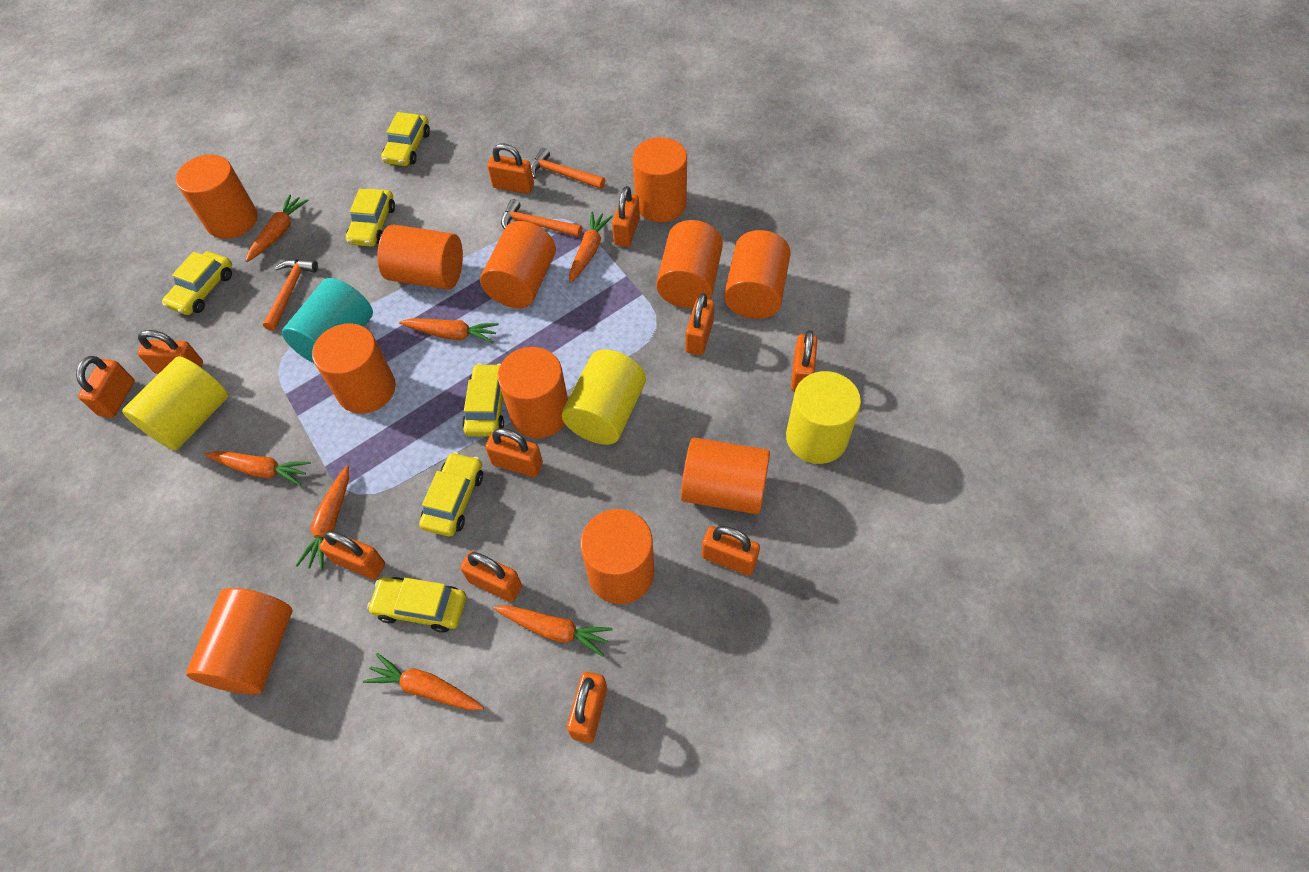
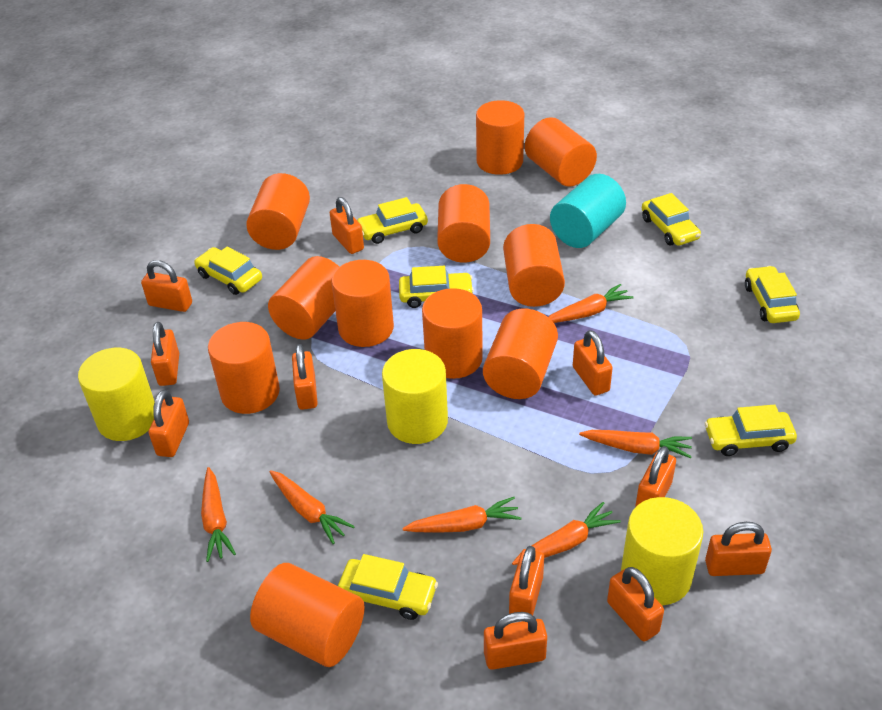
orange carrot: 7 -> 6
orange hammer: 3 -> 0
yellow car: 6 -> 7

